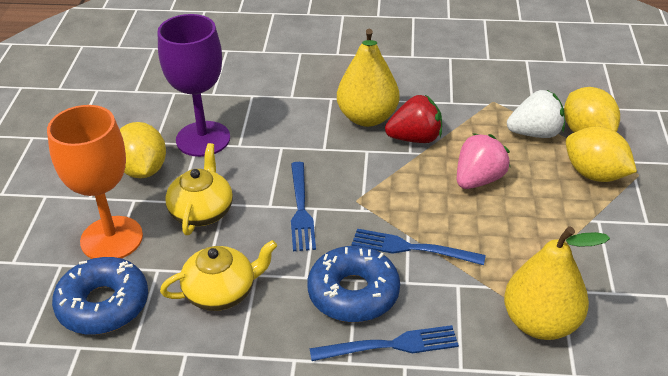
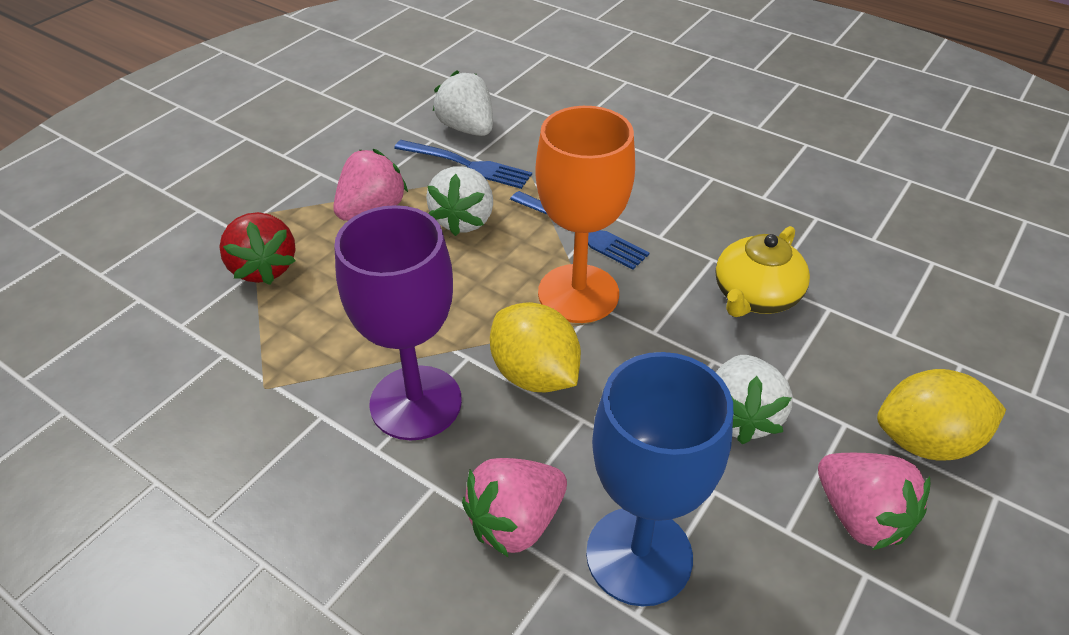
blue donut: 2 -> 0
blue fork: 3 -> 2
blue goblet: 0 -> 1
pink strawberry: 1 -> 3
white strawberry: 1 -> 3
yellow lemon: 3 -> 2
yellow pear: 2 -> 0
yellow teapot: 2 -> 1

